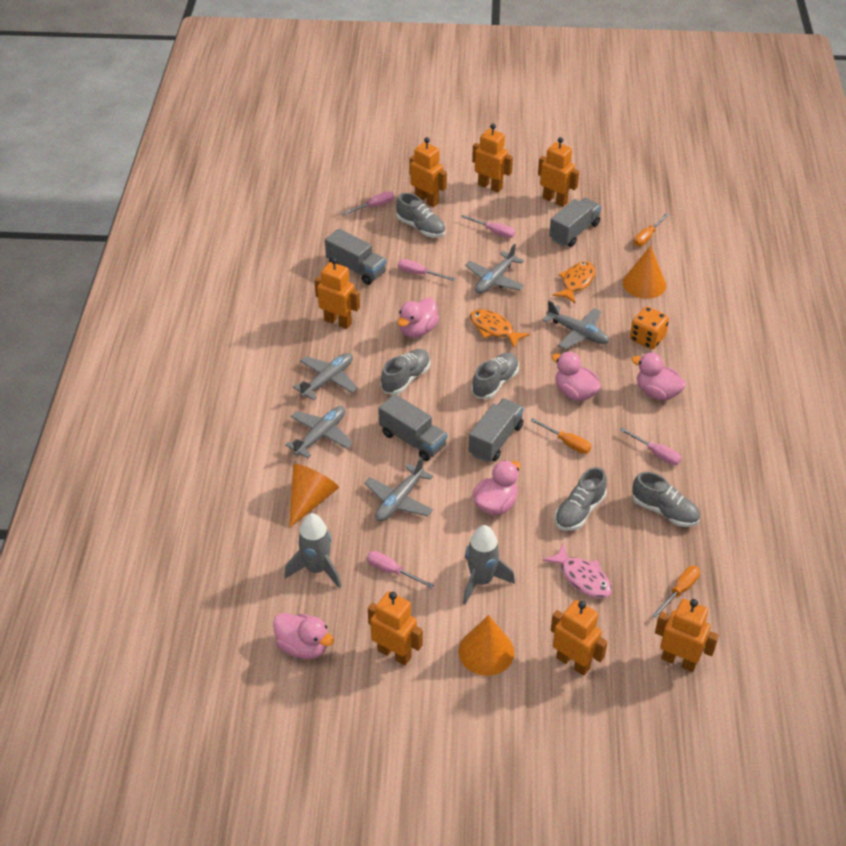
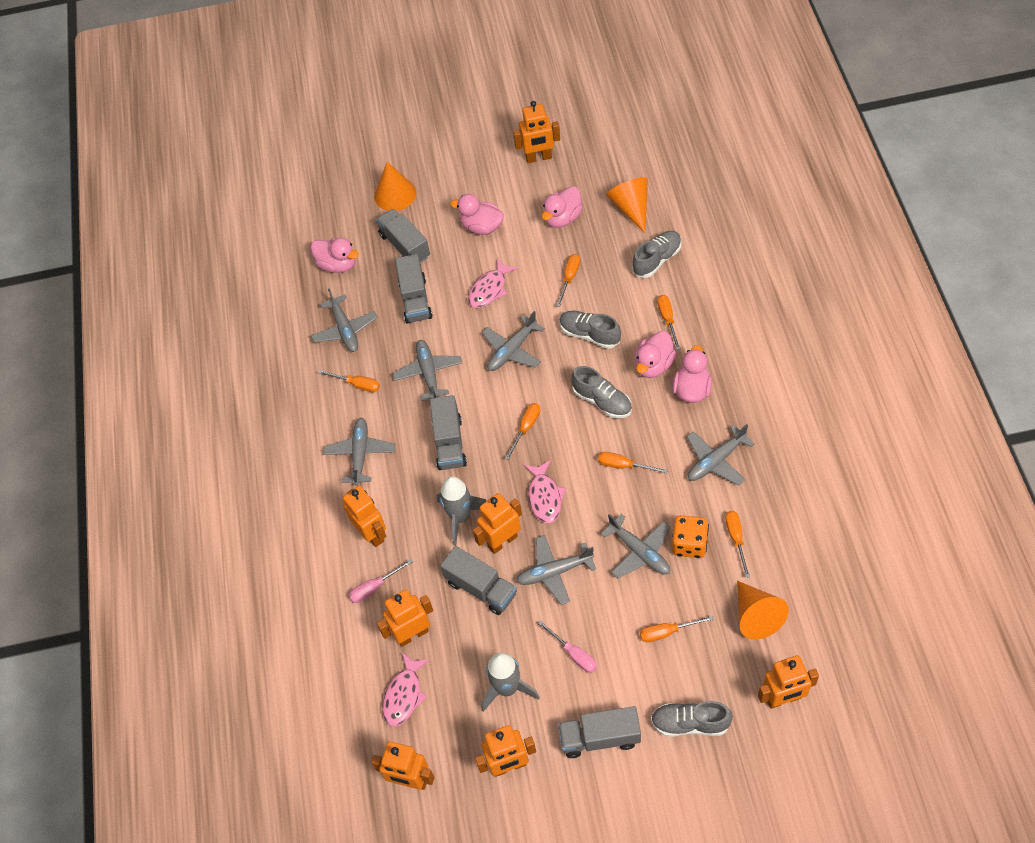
grey plane: 5 -> 7
grey shoe: 5 -> 4
grey truck: 4 -> 5
orange fish: 2 -> 0
orange screwdriver: 3 -> 7
pink fish: 1 -> 3
pink screwdriver: 5 -> 2

